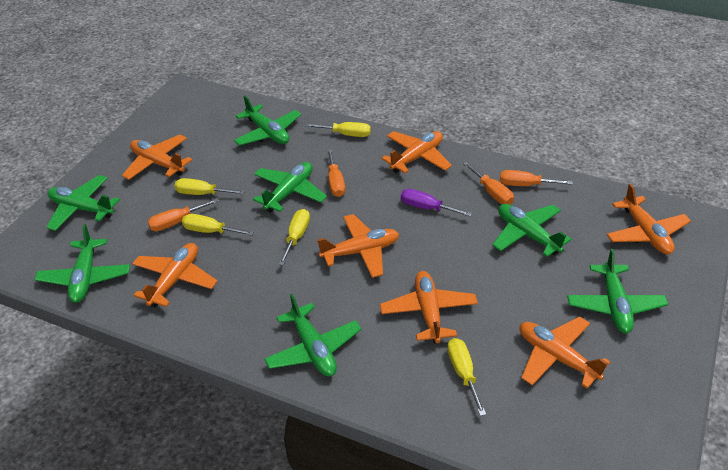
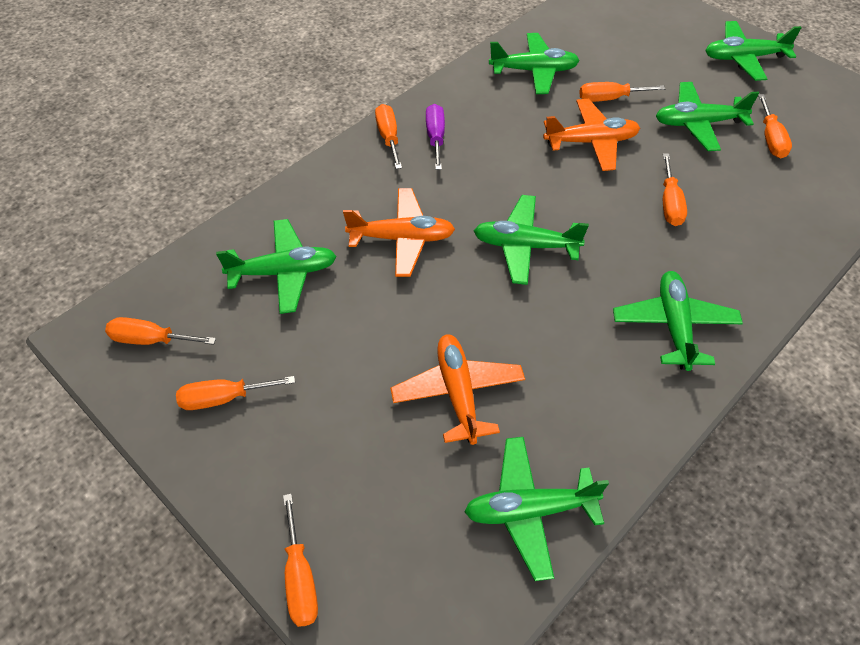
orange plane: 7 -> 3
orange screwdriver: 4 -> 7
yellow screwdriver: 5 -> 0

